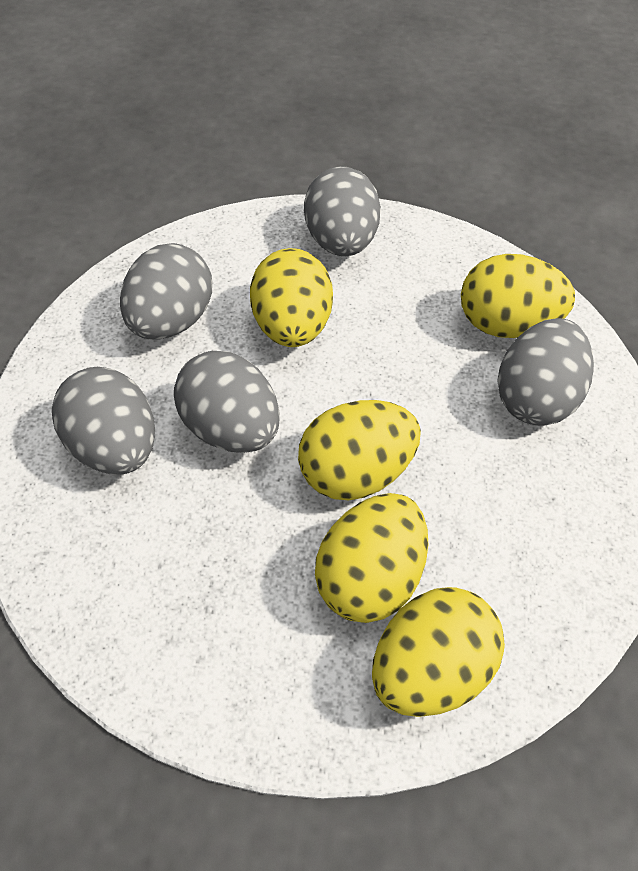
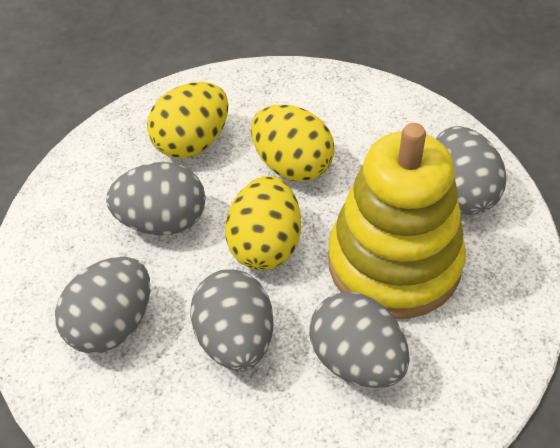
yellow egg: 5 -> 3
yellow stacking toy: 0 -> 1

